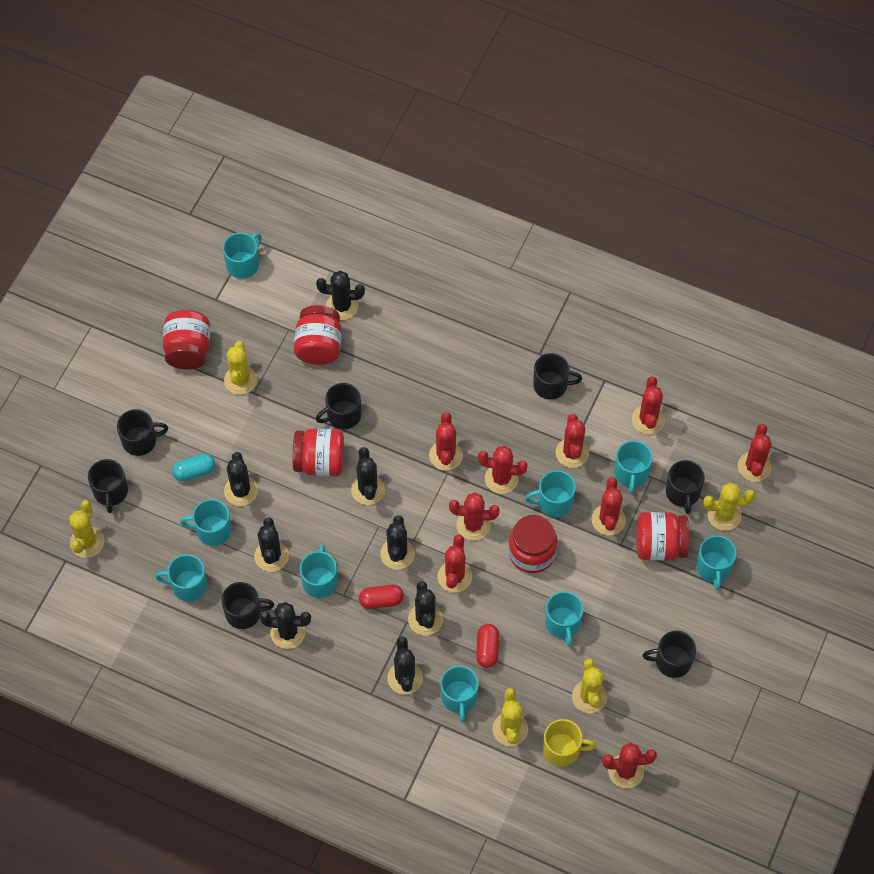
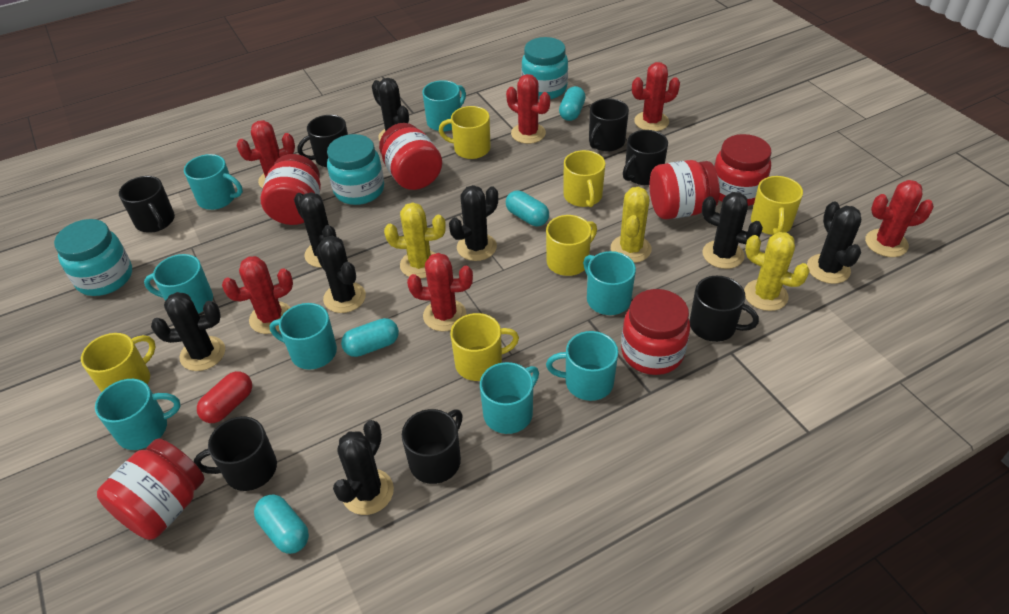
red cactus: 9 -> 6
red capsule: 2 -> 1
red jar: 5 -> 6
turquoise capsule: 1 -> 4
turquoise jar: 0 -> 3
turquoise mug: 9 -> 8
yellow cactus: 5 -> 3
yellow mug: 1 -> 6

